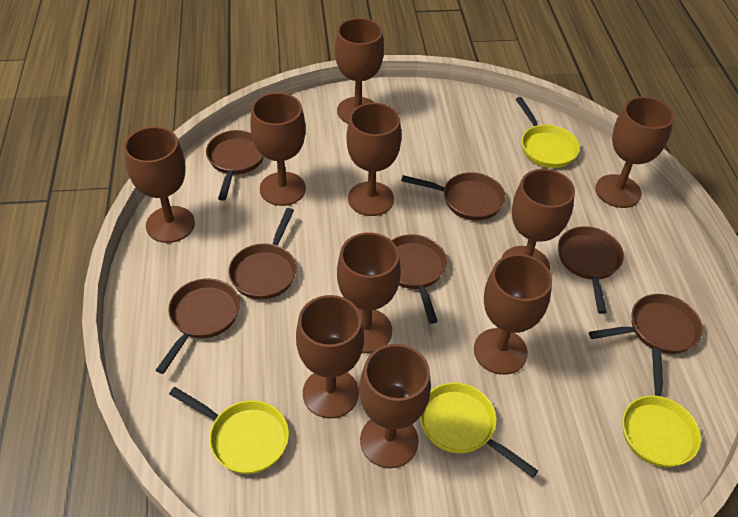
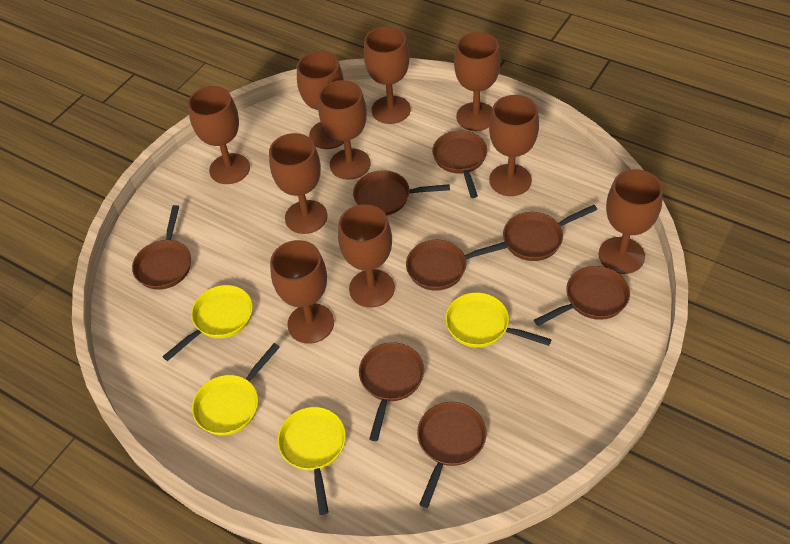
brown pan: 7 -> 8

